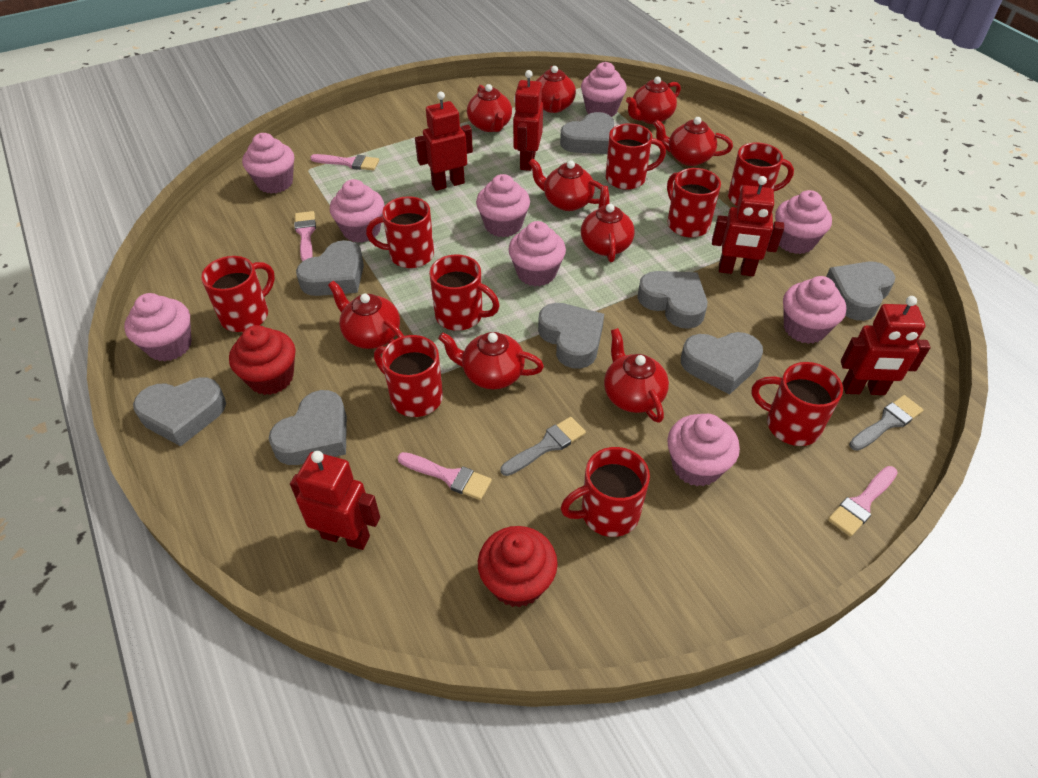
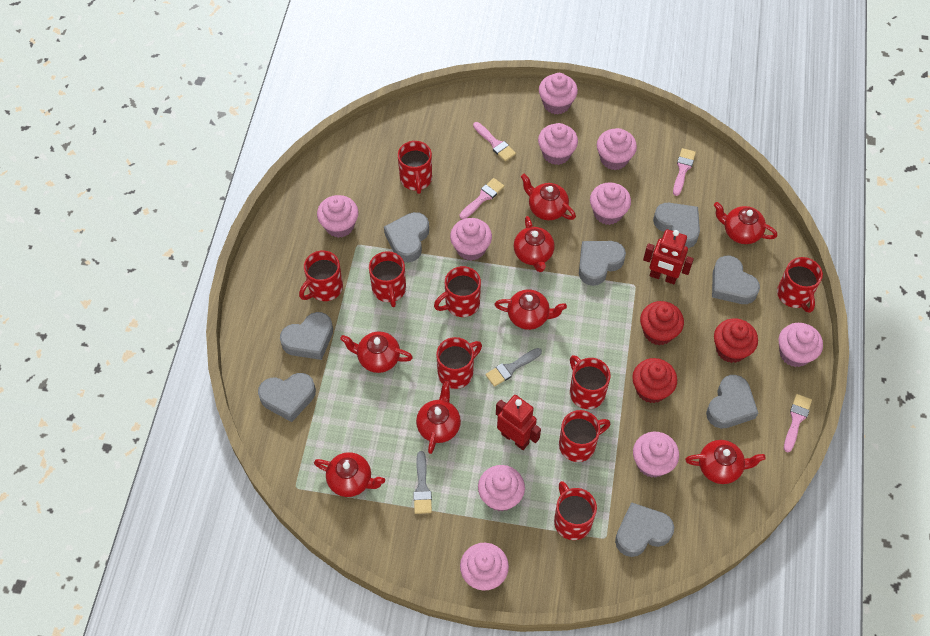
pink cupcake: 9 -> 10
red cupcake: 2 -> 3
red robot: 5 -> 2
red teapot: 9 -> 8

